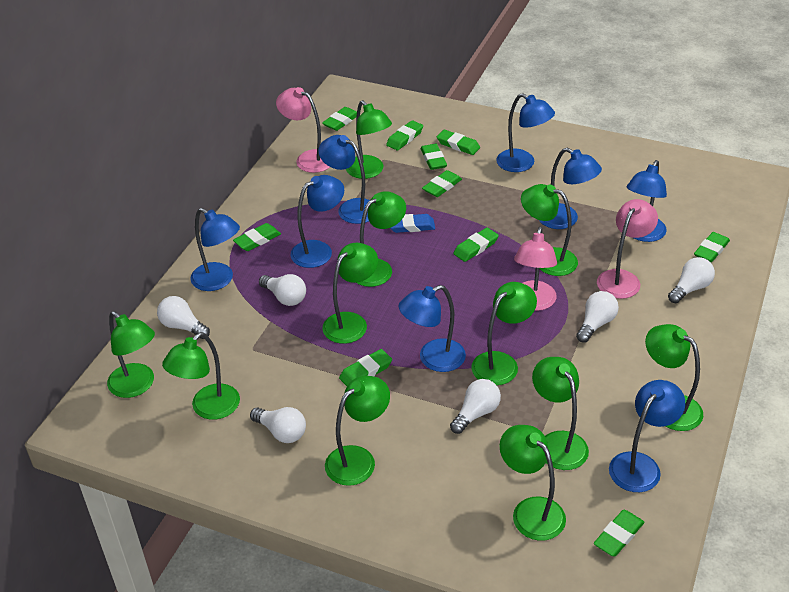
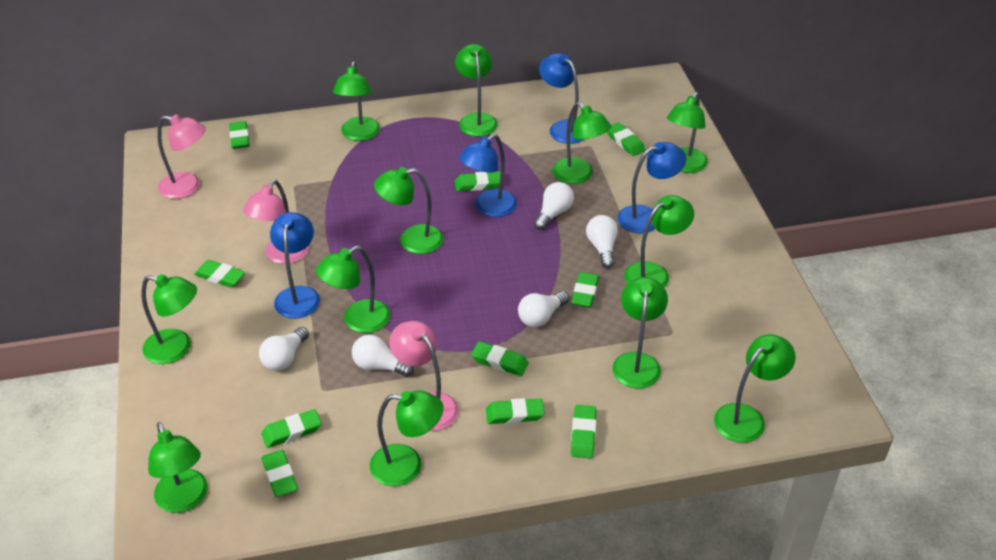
blue eraser: 1 -> 0
blue lamp: 8 -> 4
green lamp: 11 -> 12
white light bulb: 6 -> 5

